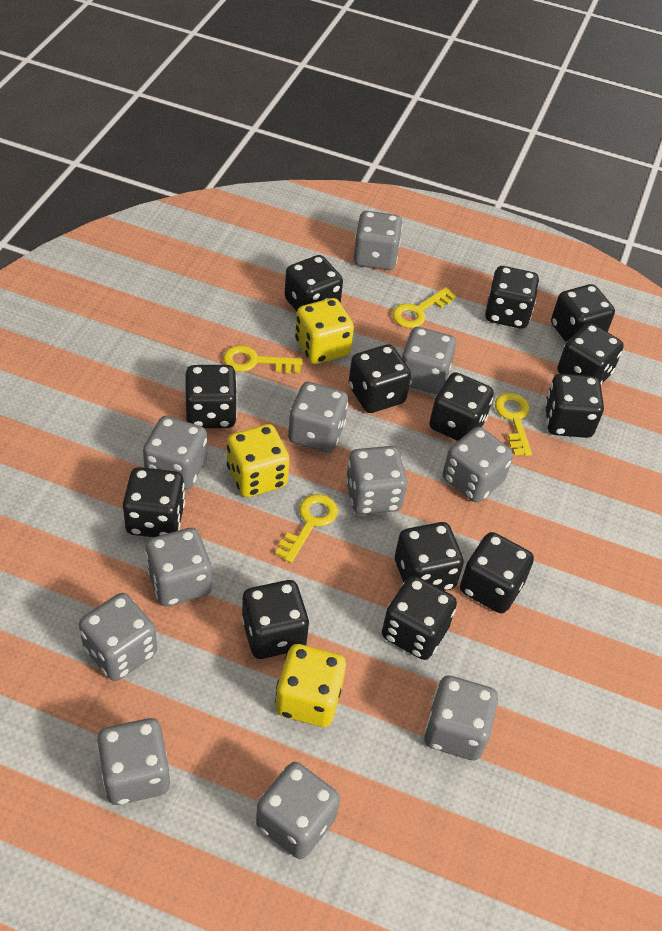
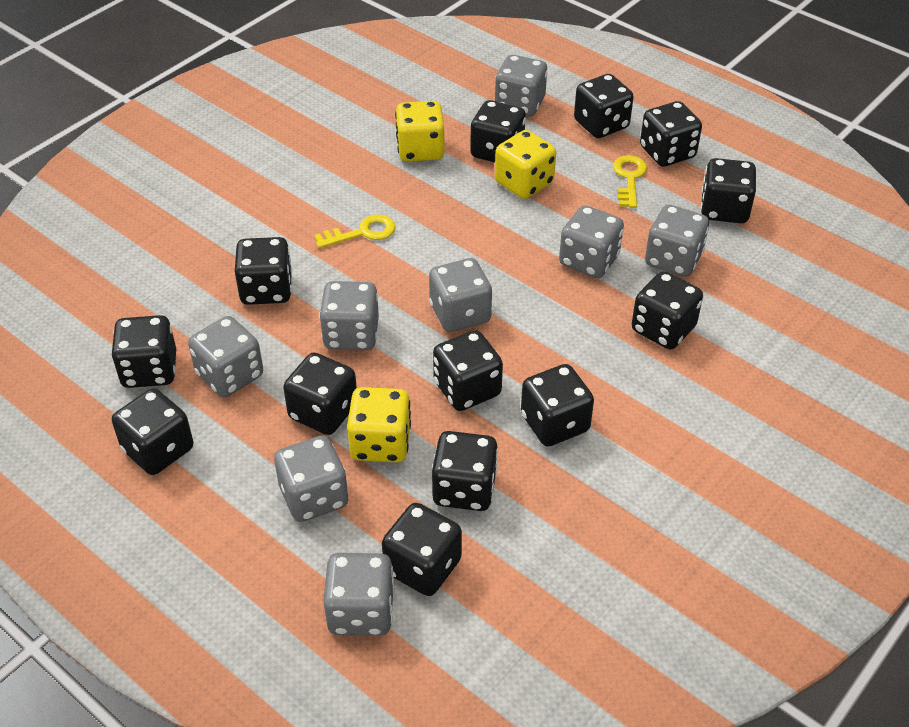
grey dice: 11 -> 8
yellow key: 4 -> 2

